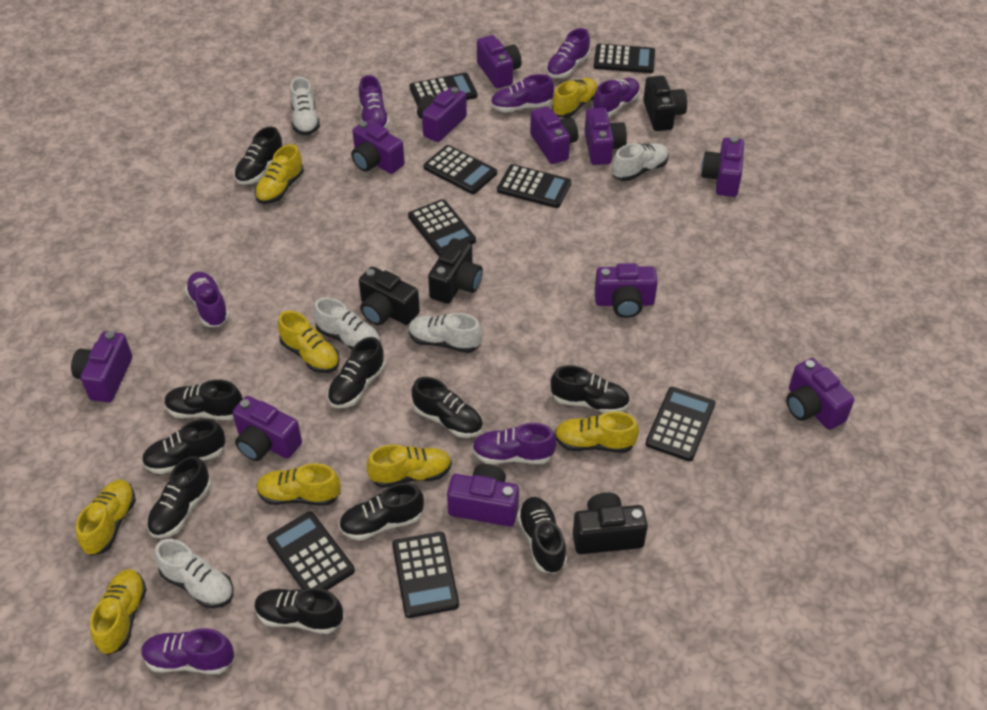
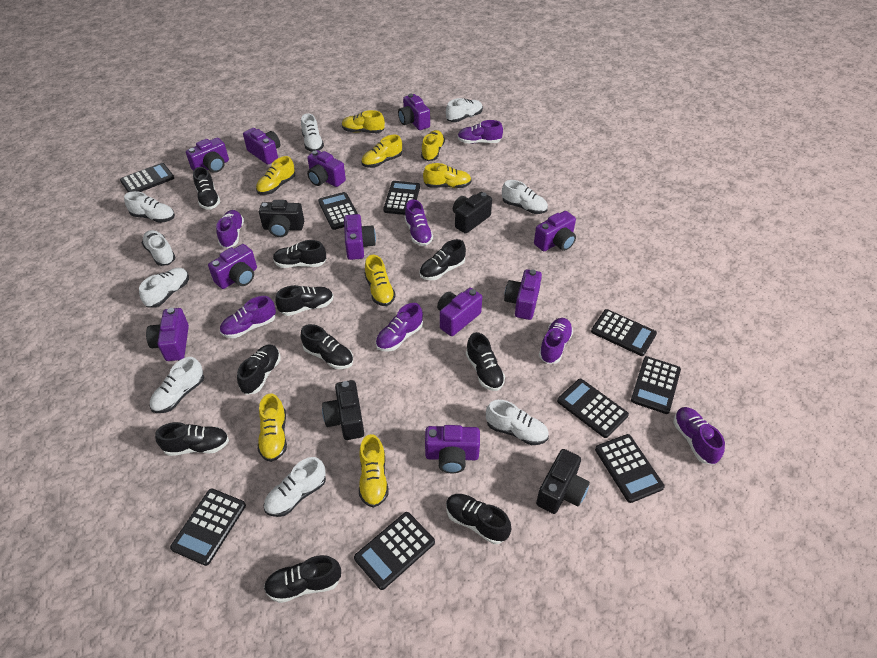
black calculator: 8 -> 9
white shoe: 5 -> 9

